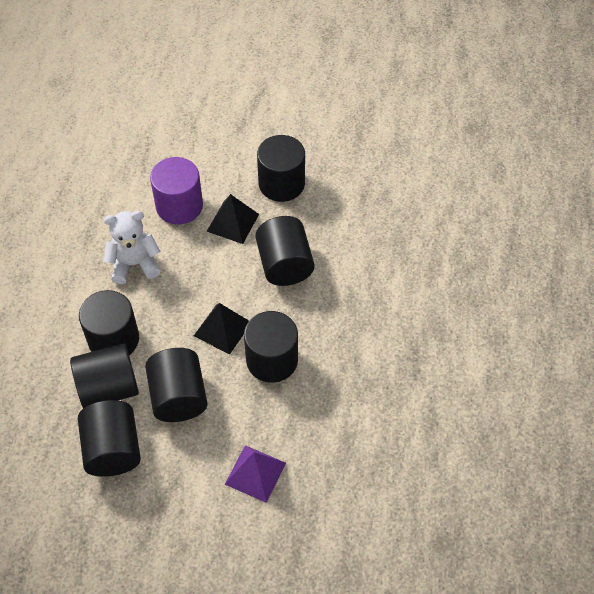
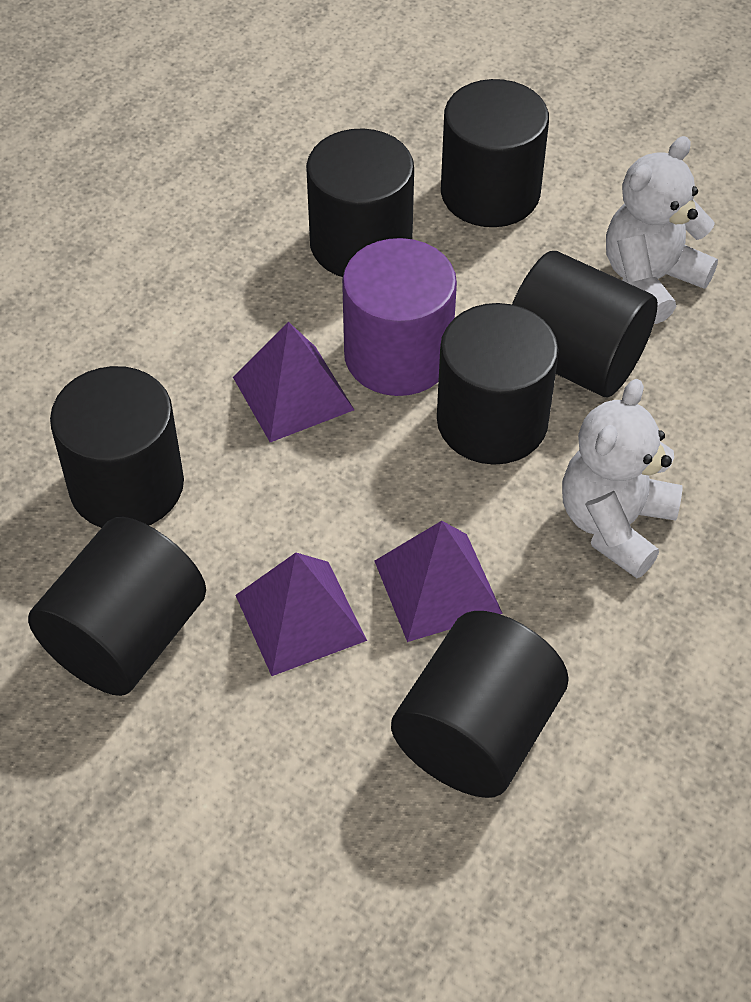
black pyramid: 2 -> 0
purple pyramid: 1 -> 3
white teddy bear: 1 -> 2

